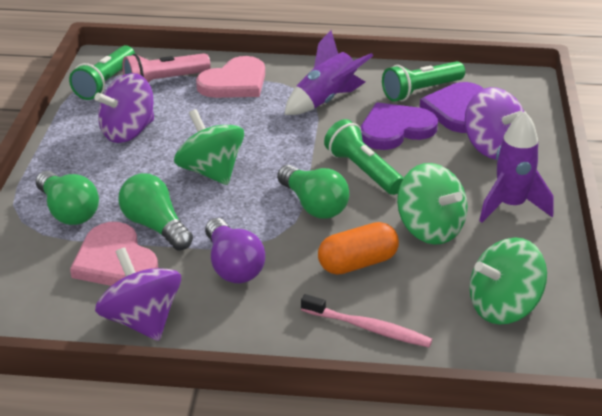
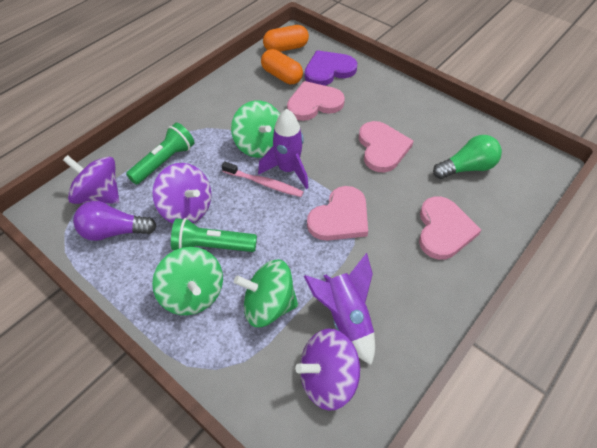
green flashlight: 3 -> 2
green light bulb: 3 -> 1
orange capsule: 1 -> 2
pink flashlight: 1 -> 0
pink heart: 2 -> 4
purple heart: 2 -> 1

